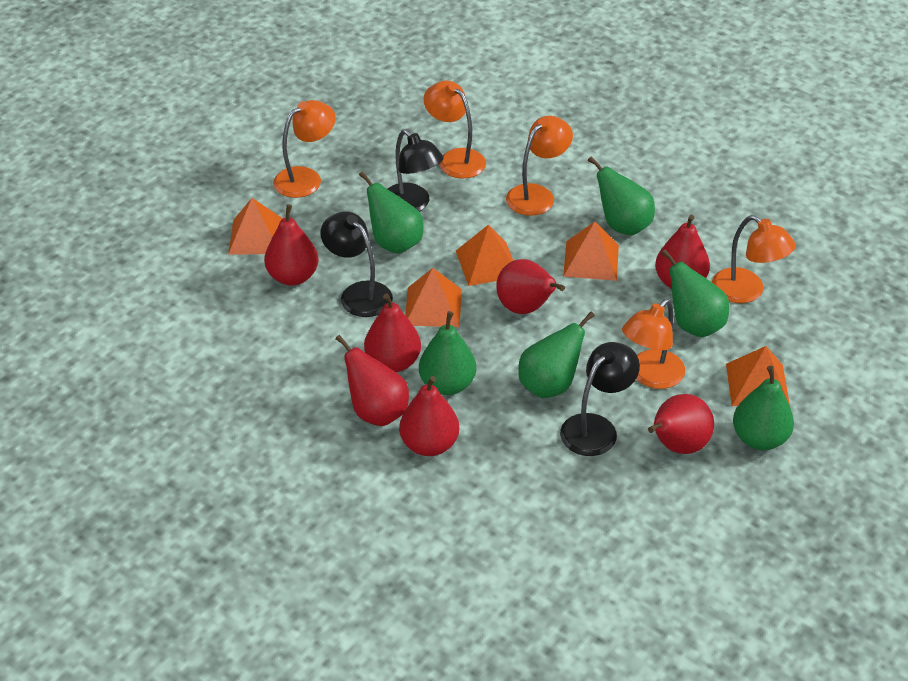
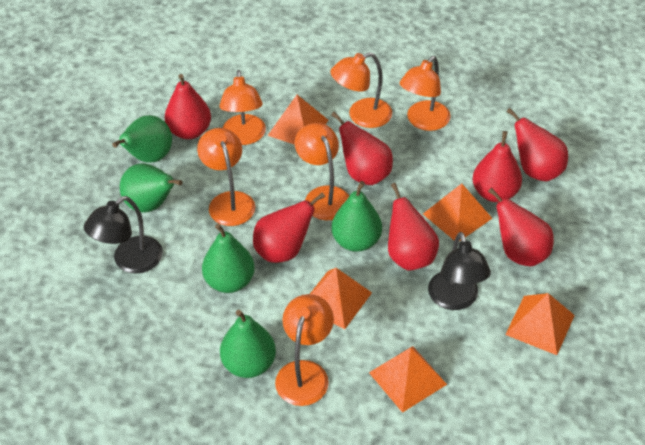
black lamp: 3 -> 2
green pear: 6 -> 5
orange lamp: 5 -> 6

